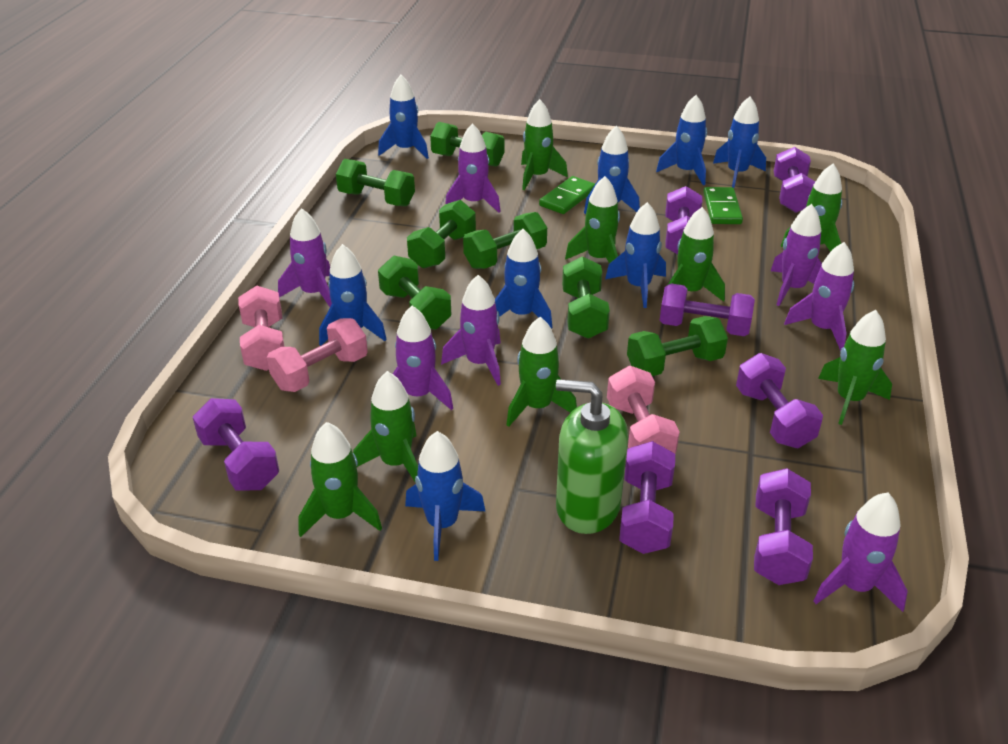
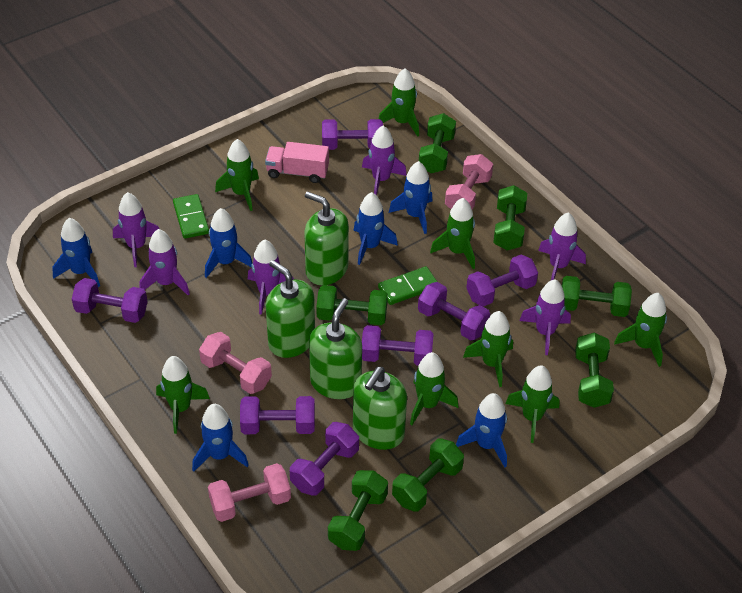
blue rocket: 8 -> 6
green soap dispenser: 1 -> 4
pink truck: 0 -> 1
purple rocket: 7 -> 6

